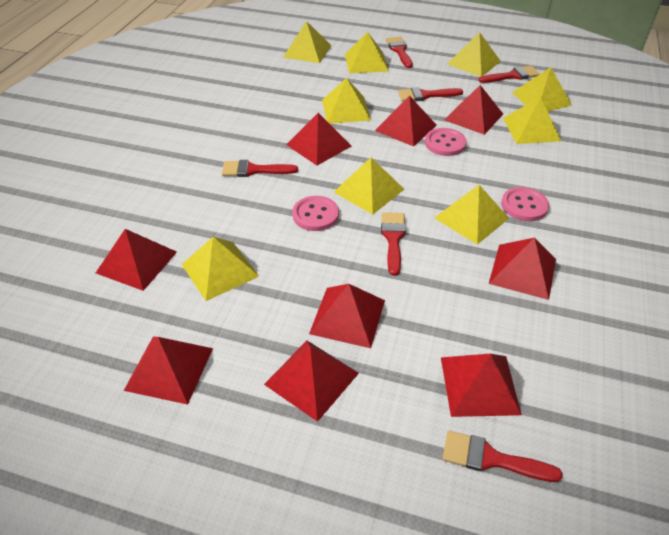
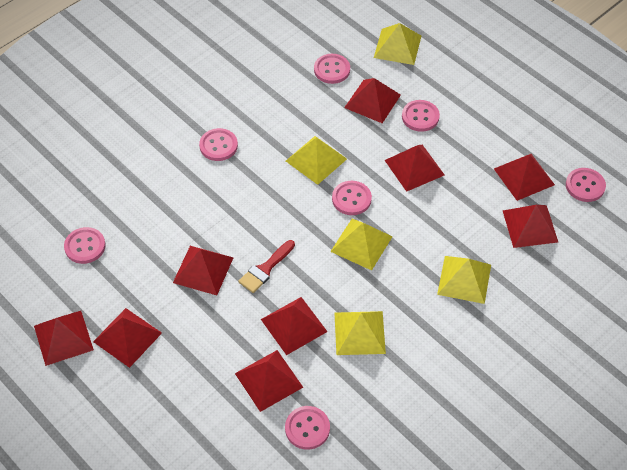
pink button: 3 -> 7
red brush: 6 -> 1
yellow pyramid: 9 -> 5

